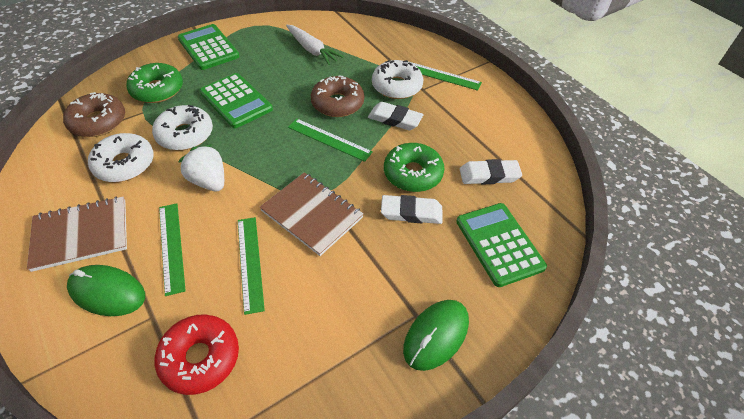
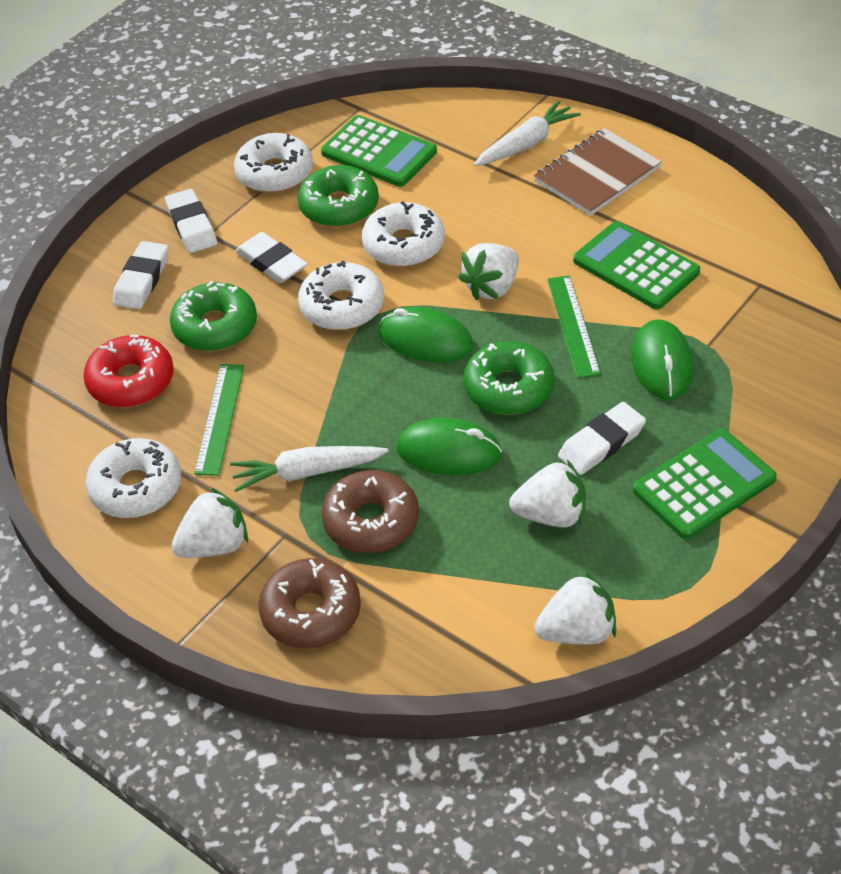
brown notebook: 2 -> 1
green donut: 2 -> 3
green mouse: 2 -> 3
green ruler: 4 -> 2
white carrot: 1 -> 2
white donut: 3 -> 4
white eraser: 3 -> 4
white strawberry: 1 -> 4

